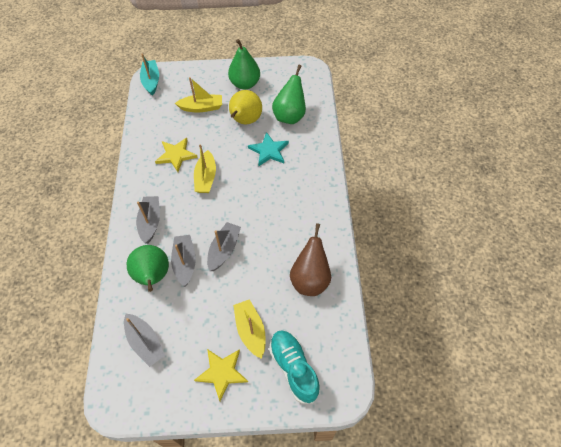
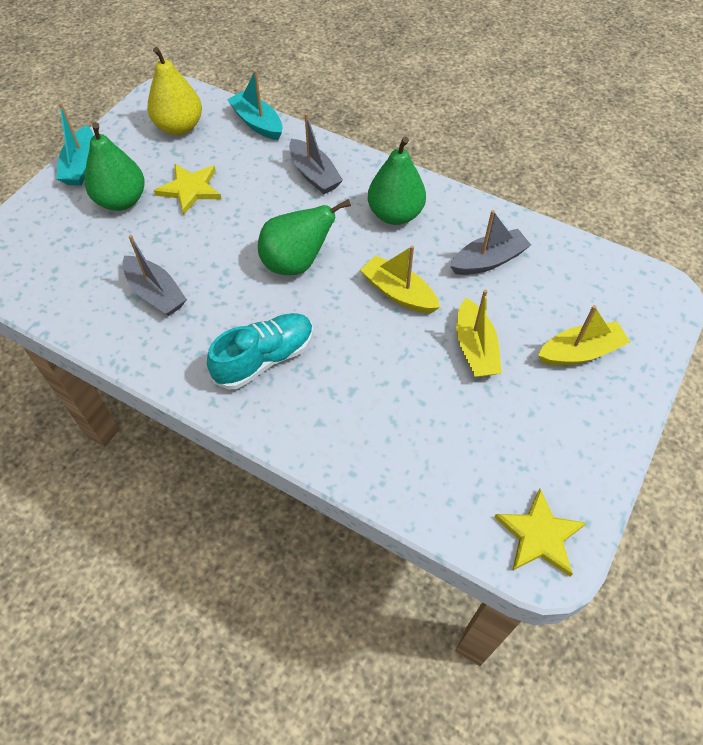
brown pear: 1 -> 0
grey boat: 4 -> 3
turquoise boat: 1 -> 2
turquoise star: 1 -> 0

